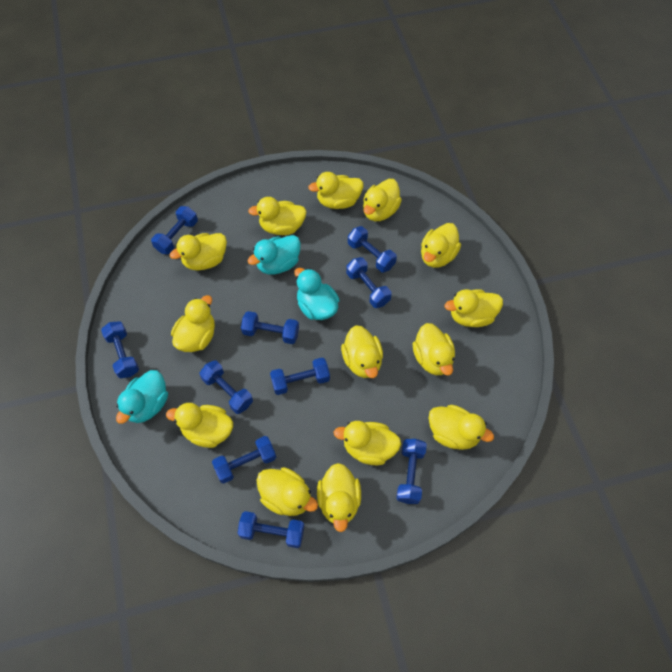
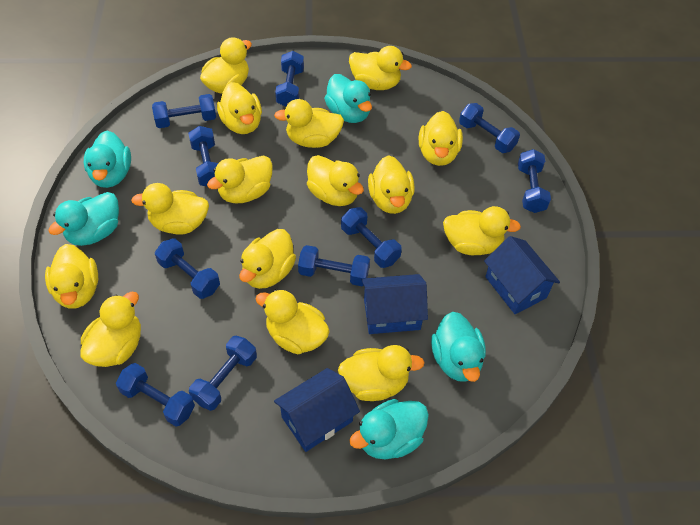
blue house: 0 -> 3
turquoise duck: 3 -> 5
yellow duck: 14 -> 15

